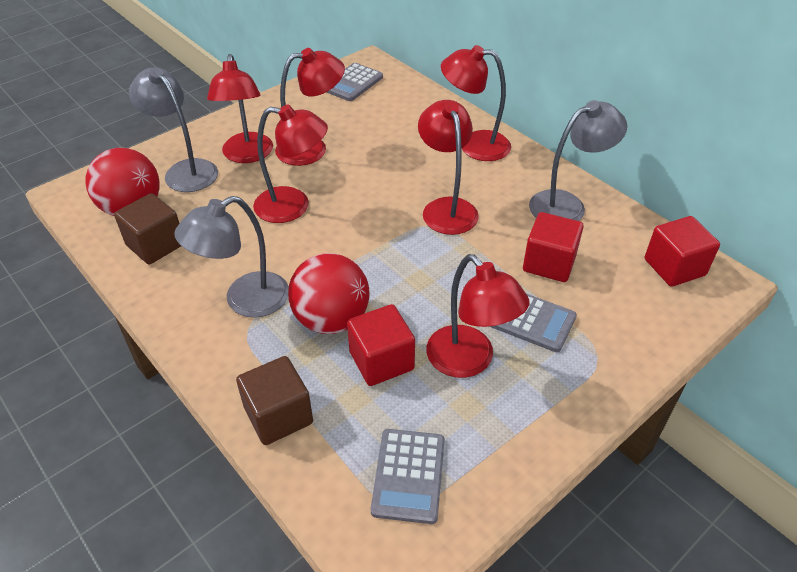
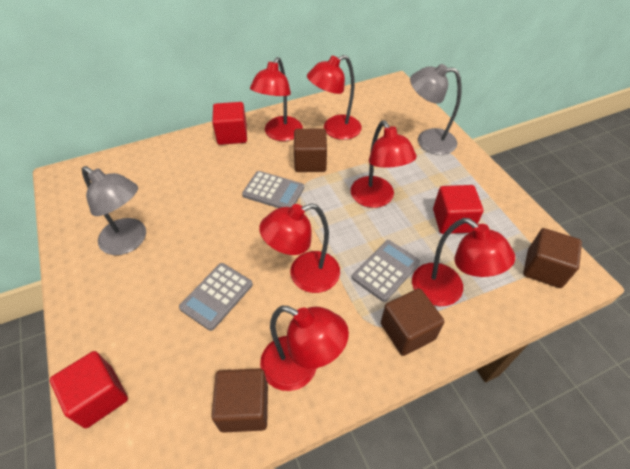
brown cube: 2 -> 4
grey lamp: 3 -> 2
red ball: 2 -> 0

